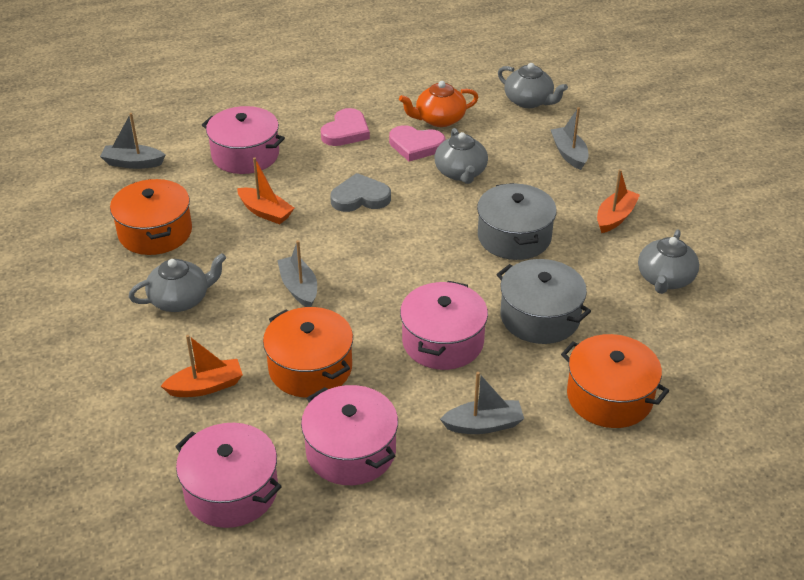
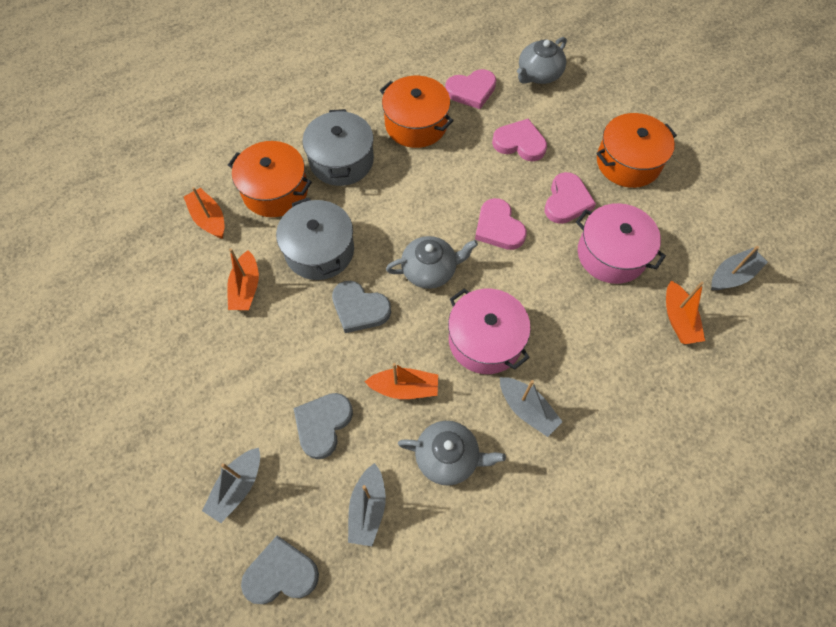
grey heart: 1 -> 3
grey teapot: 4 -> 3
orange boat: 3 -> 4
orange teapot: 1 -> 0
pink heart: 2 -> 4
pink pot: 4 -> 2

